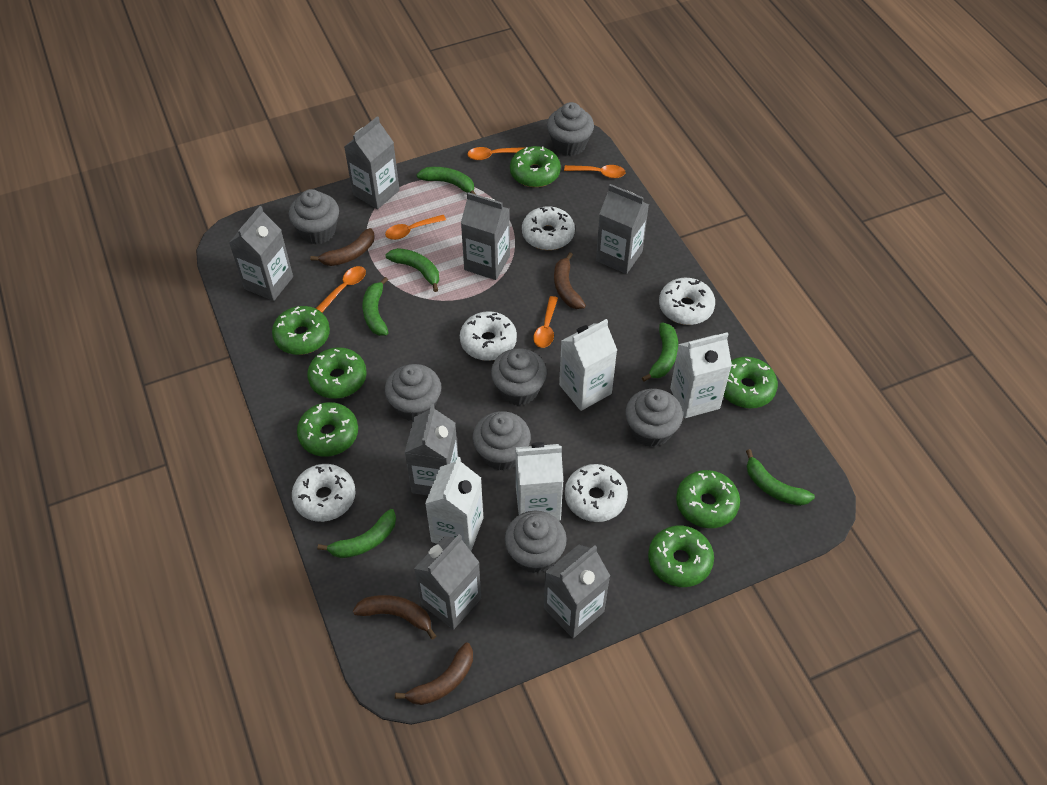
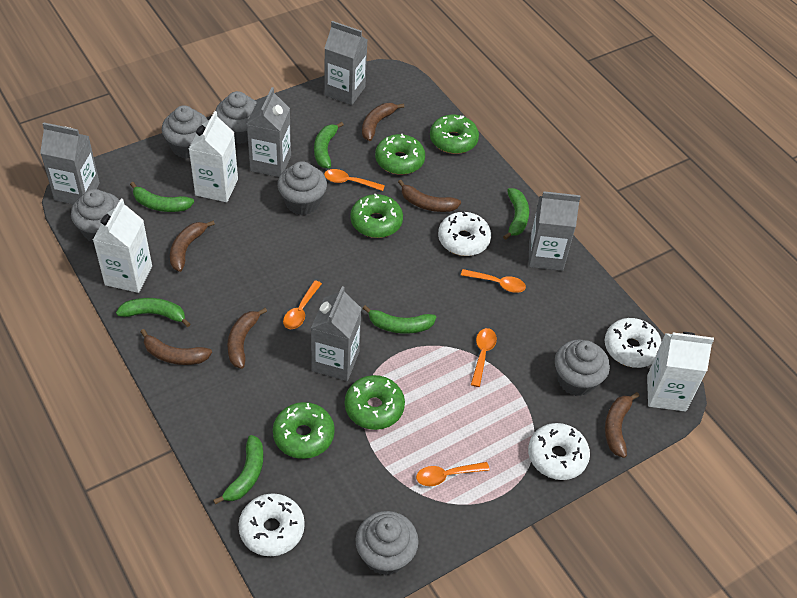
brown banana: 4 -> 6
green donut: 7 -> 5
grey carton: 7 -> 5
grey cupcake: 7 -> 6
white carton: 4 -> 3
white donut: 5 -> 4

